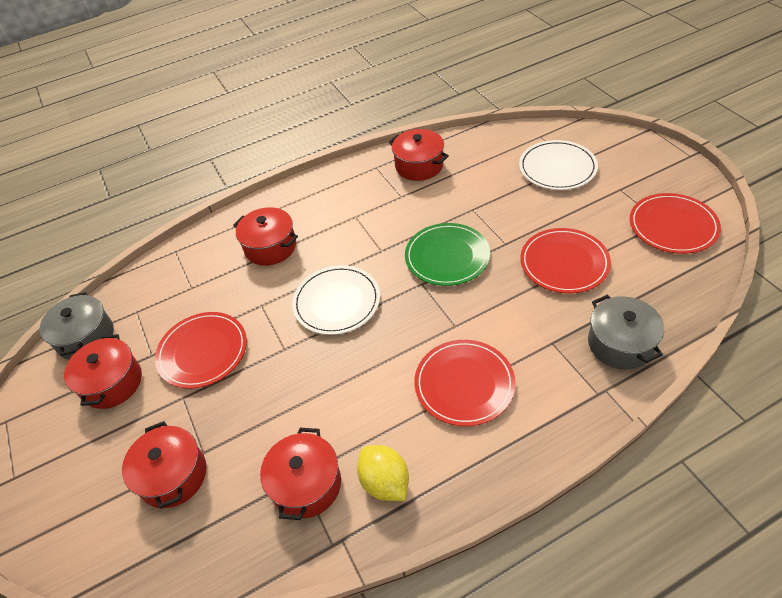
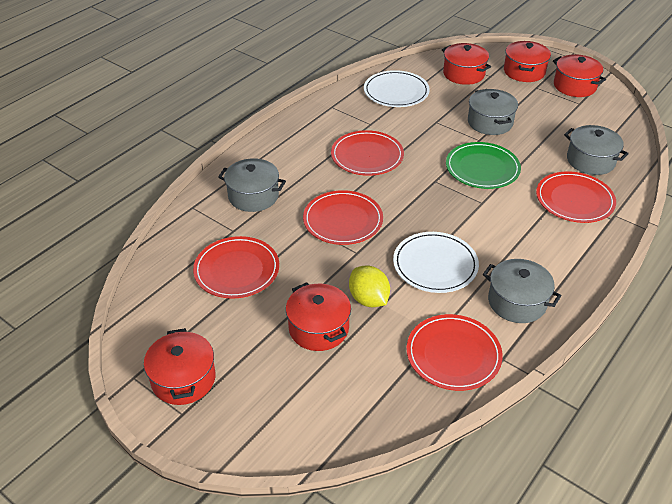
grey pot: 2 -> 4
red plate: 4 -> 5

